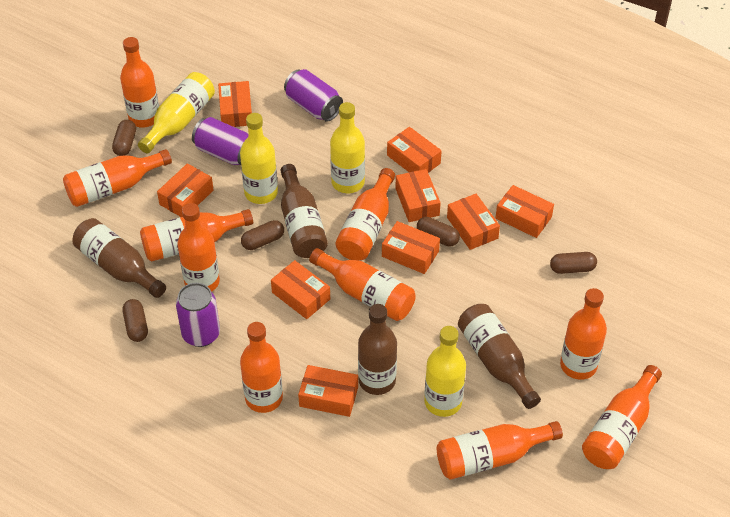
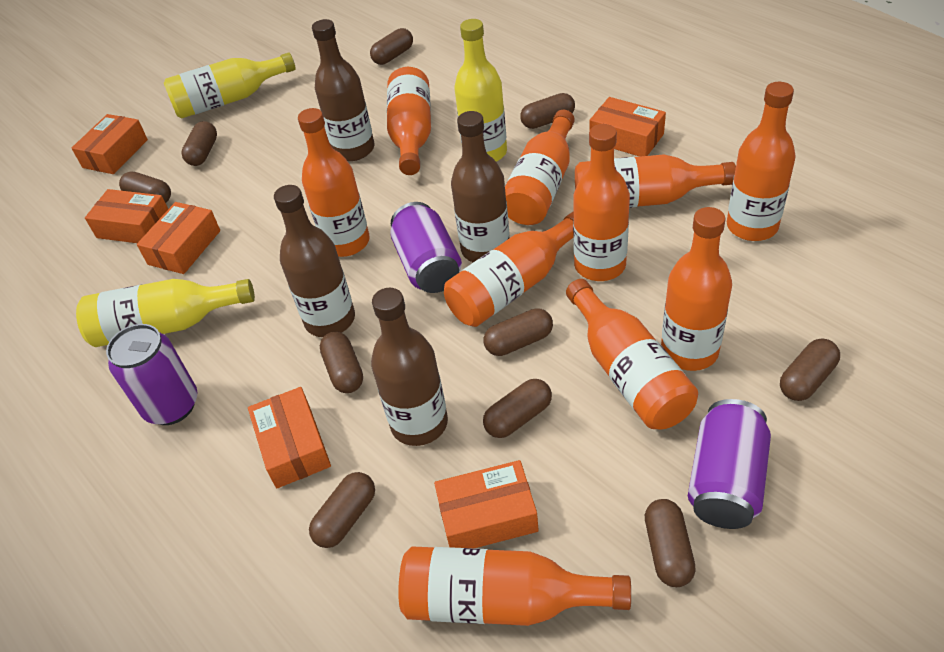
brown capsule: 5 -> 10
orange box: 9 -> 6
yellow bottle: 4 -> 3

